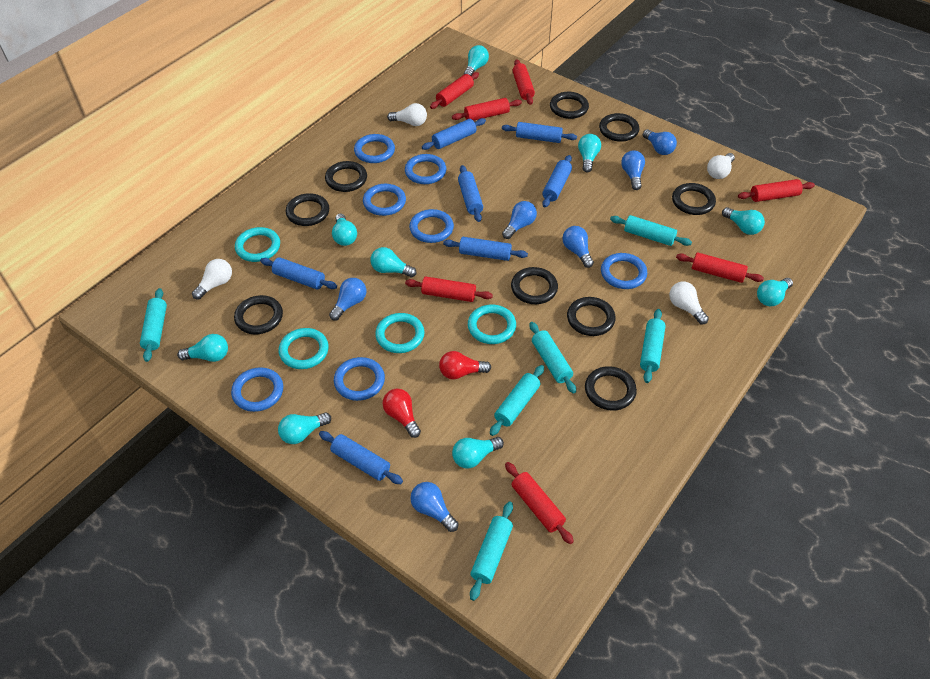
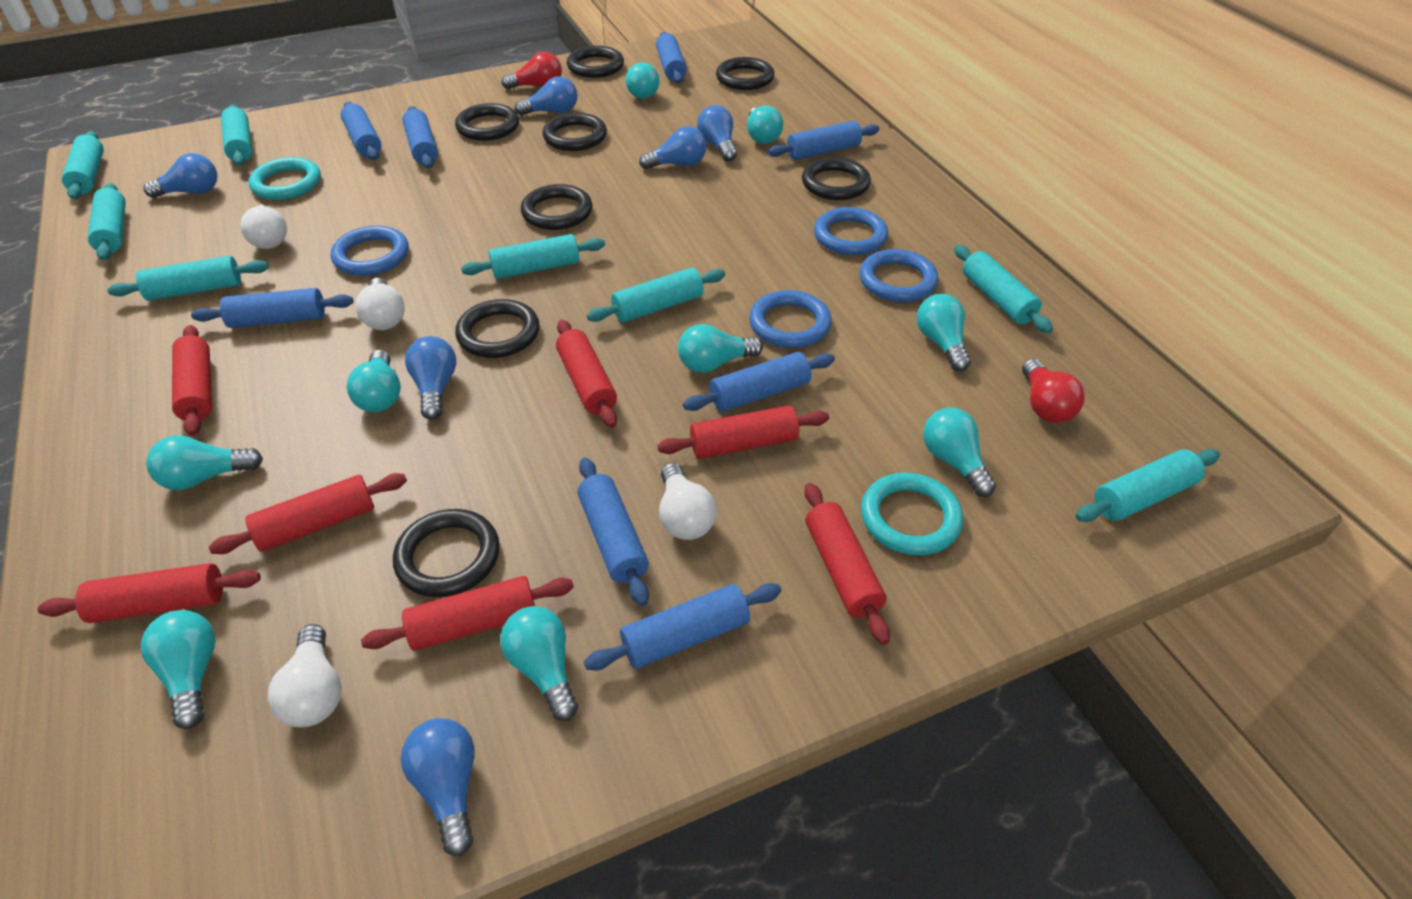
black ring: 9 -> 8
blue ring: 7 -> 4
blue rolling pin: 7 -> 8
turquoise ring: 4 -> 2
turquoise rolling pin: 6 -> 8

